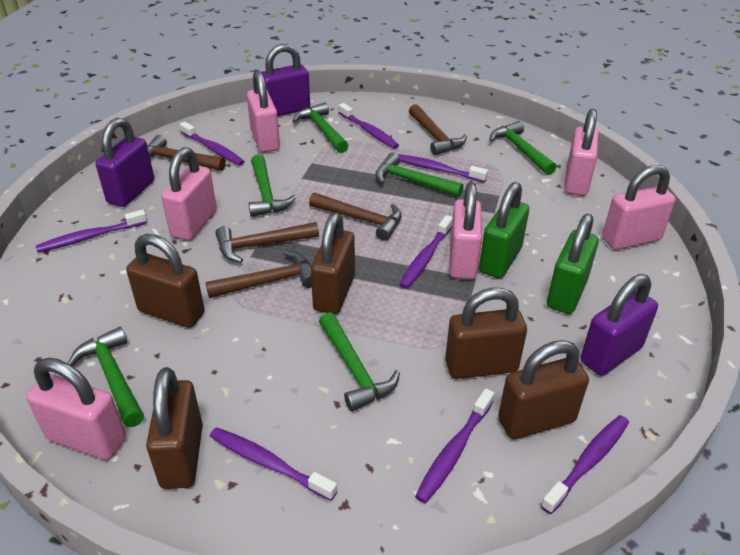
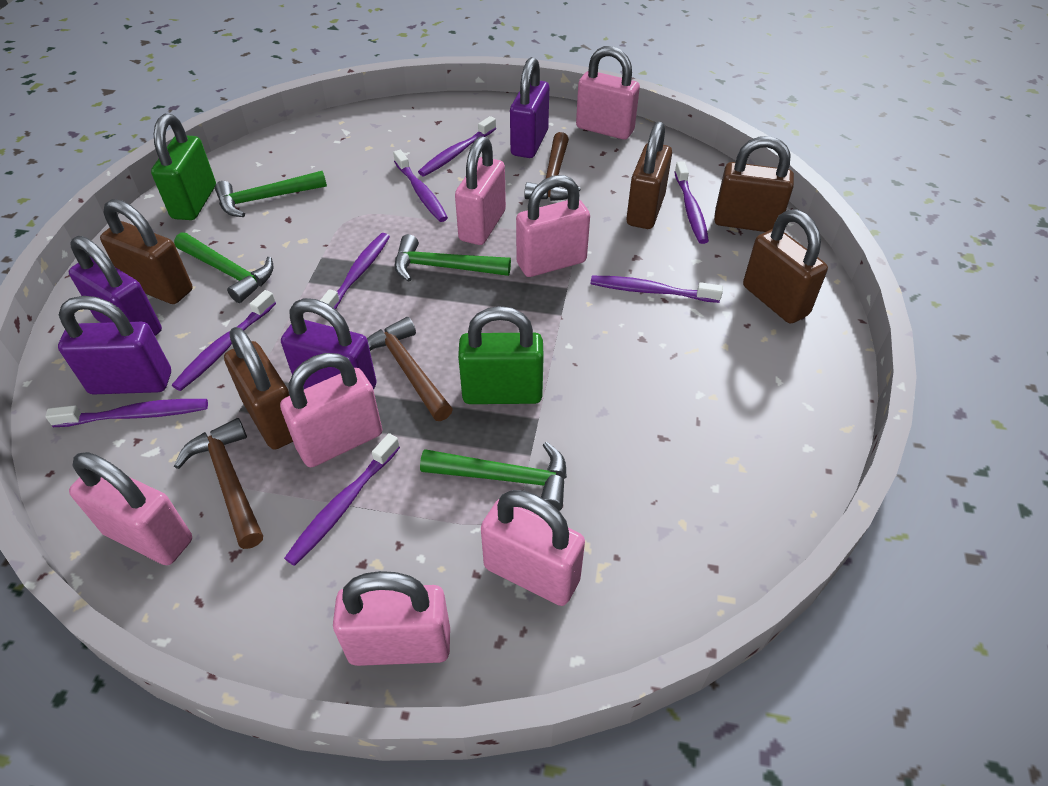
brown hammer: 5 -> 3
green hammer: 6 -> 4
pink padlock: 6 -> 7
purple padlock: 3 -> 4

